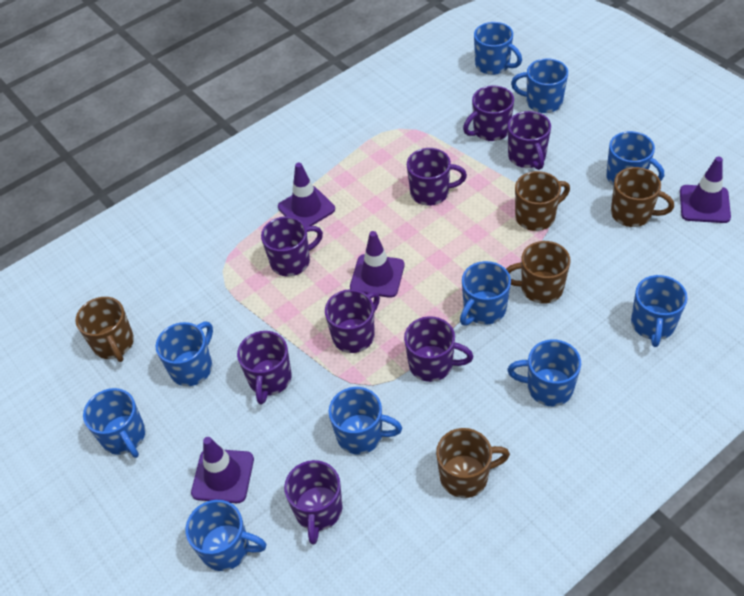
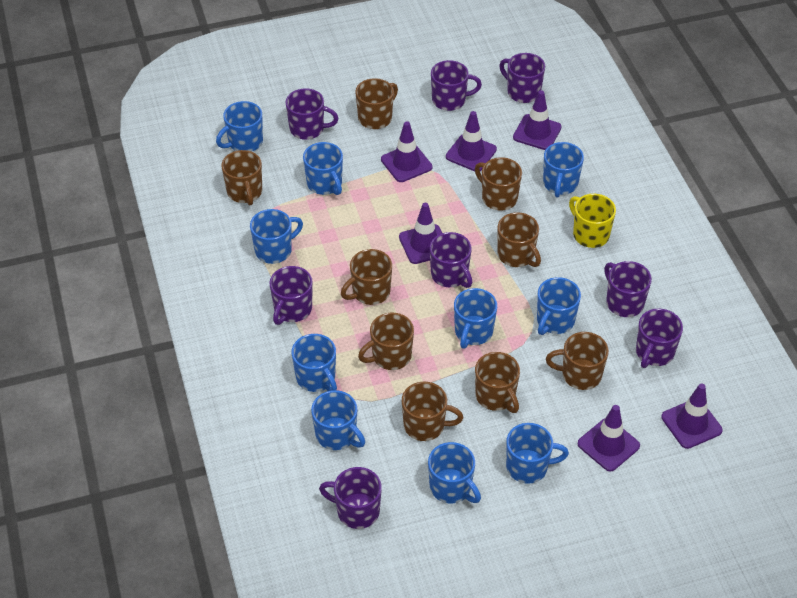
brown mug: 5 -> 9
purple traffic cone: 4 -> 6
yellow mug: 0 -> 1

